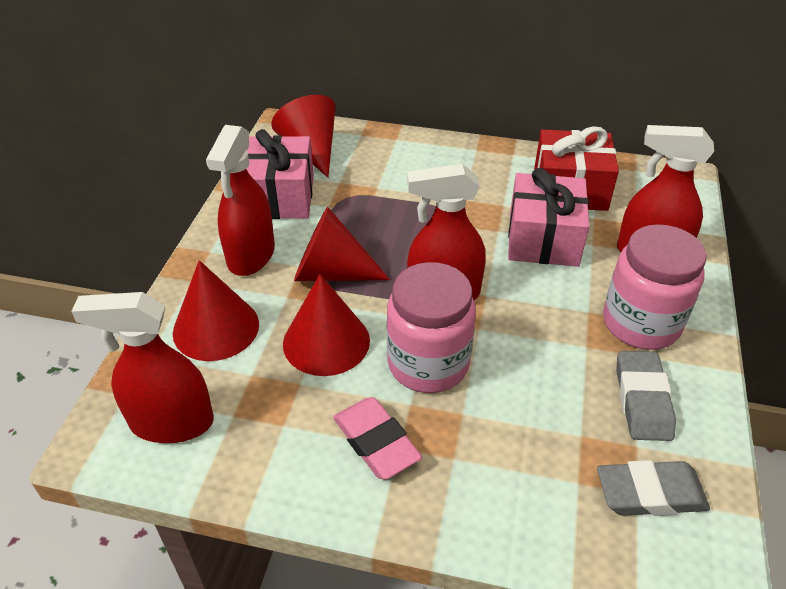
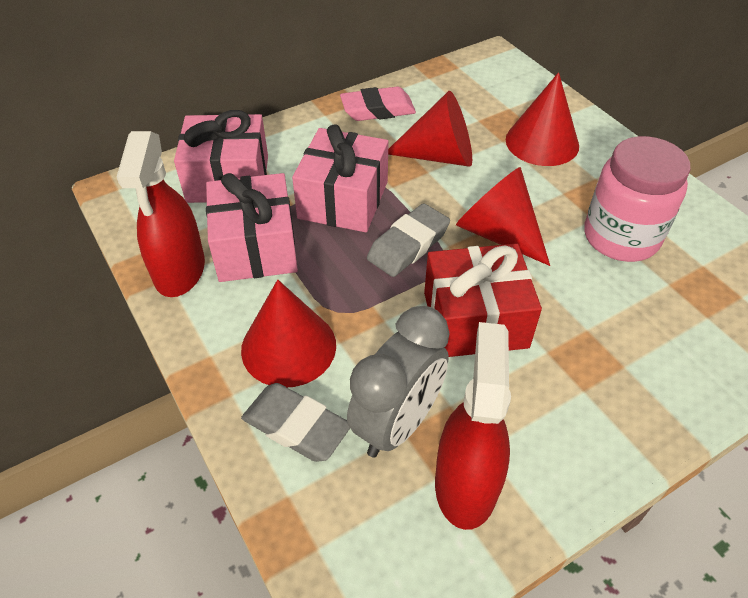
grey clock: 0 -> 1
pink gift: 2 -> 3
pink jar: 2 -> 1
red spray bottle: 4 -> 2

